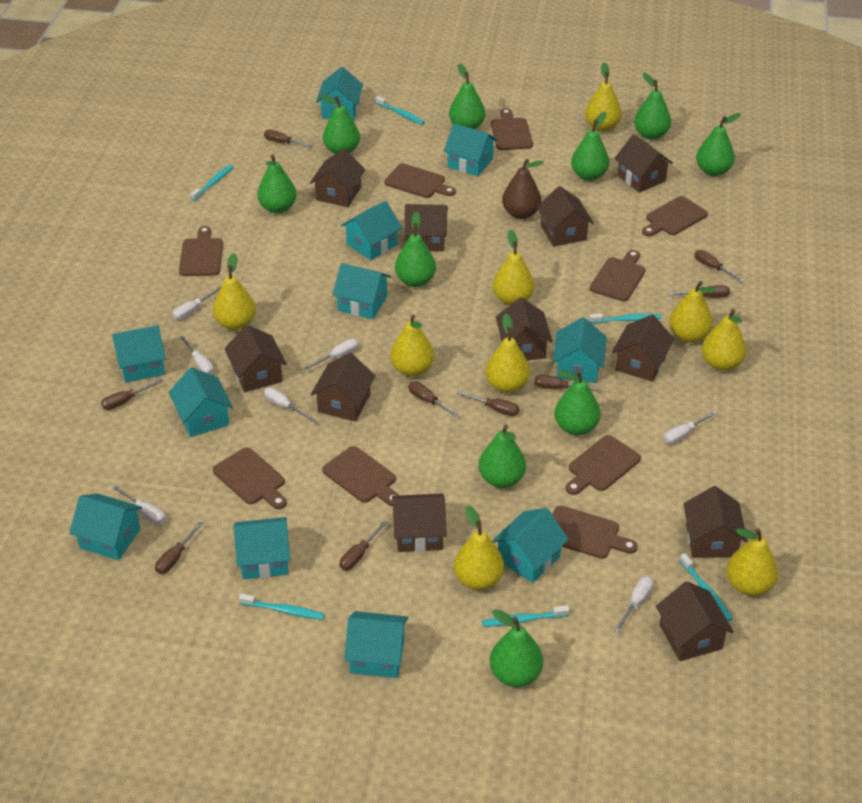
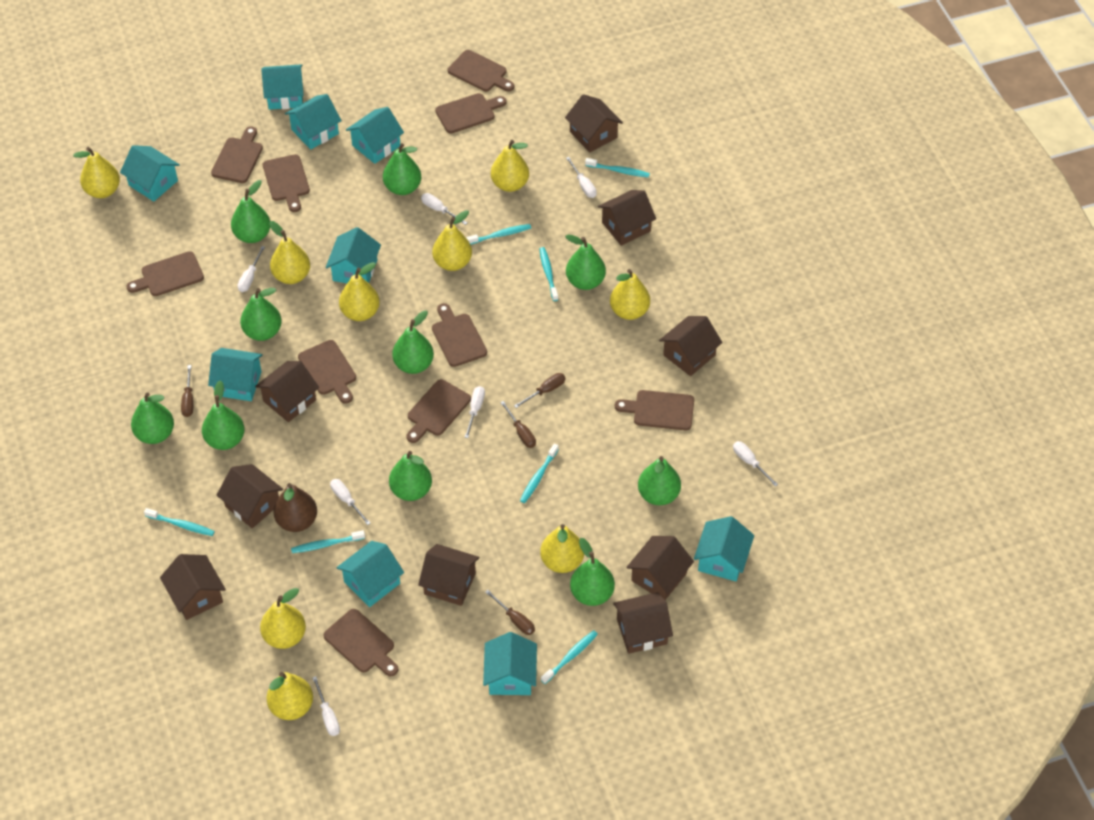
brown cutting board: 9 -> 10
brown house: 11 -> 9
brown screwdriver: 9 -> 4
turquoise house: 11 -> 9
turquoise toothbrush: 6 -> 7

